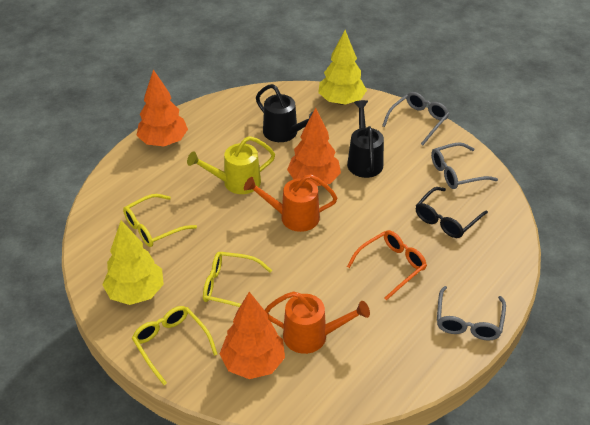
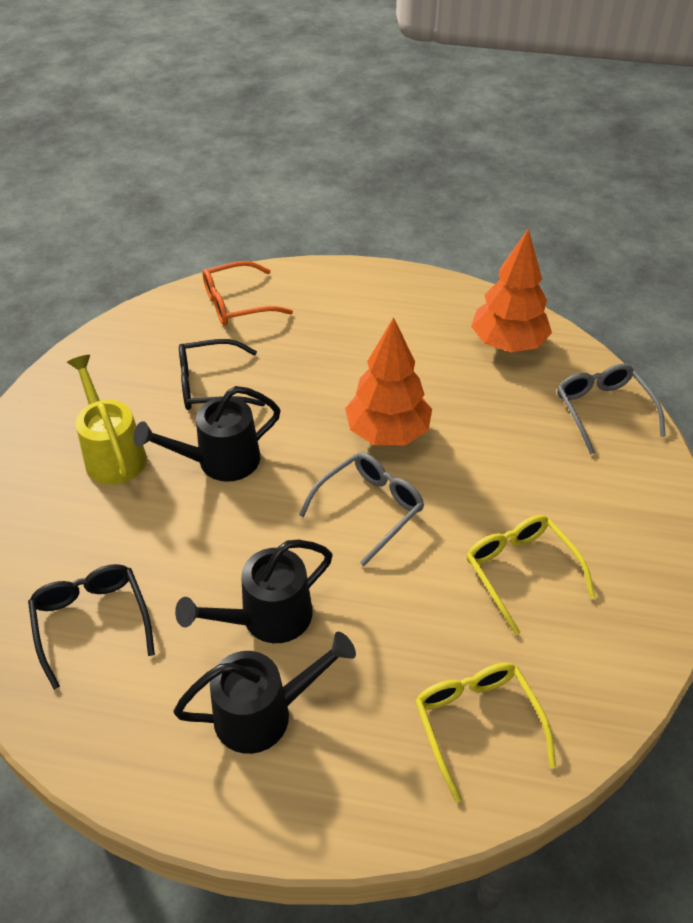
black glasses: 1 -> 2
black watering can: 2 -> 3
grey glasses: 3 -> 2
orange tree: 3 -> 2
orange watering can: 2 -> 0
yellow glasses: 3 -> 2
yellow tree: 2 -> 0

